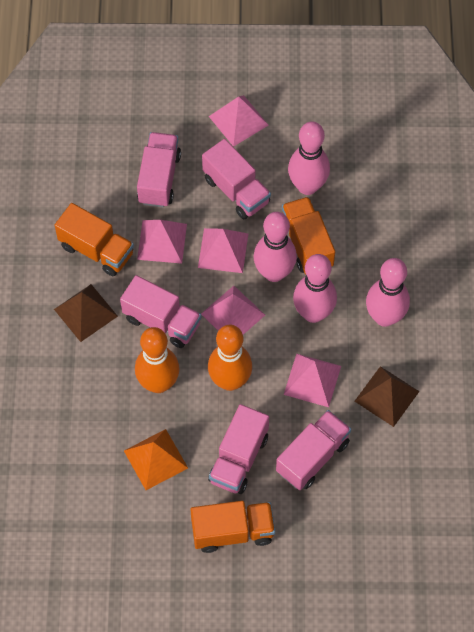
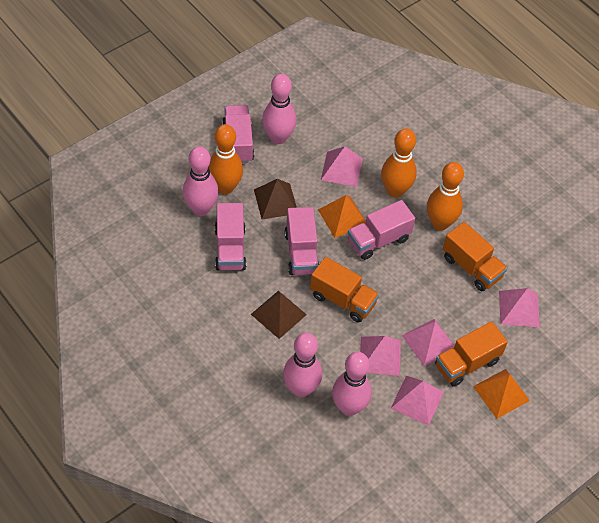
orange bowling pin: 2 -> 3
orange pyramid: 1 -> 2
pink truck: 5 -> 4

